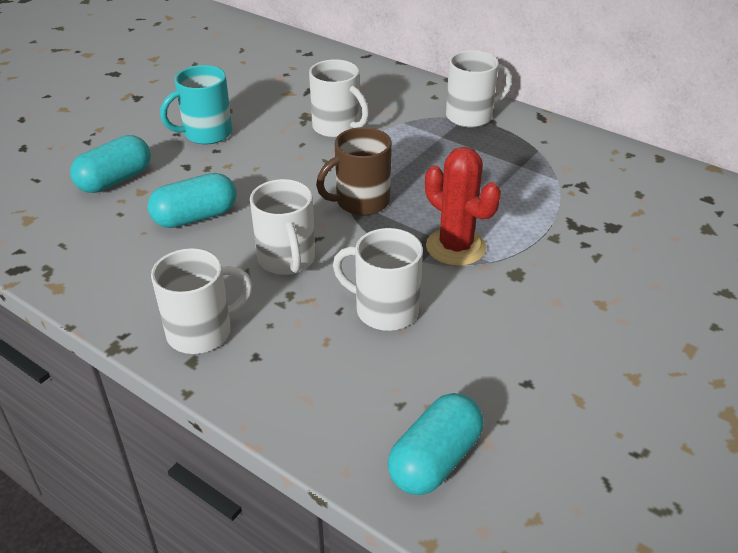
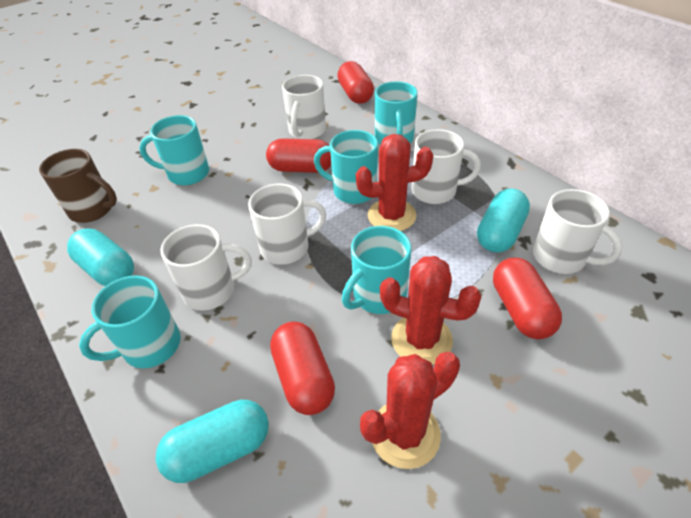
red cactus: 1 -> 3
red capsule: 0 -> 4
turquoise mug: 1 -> 5

